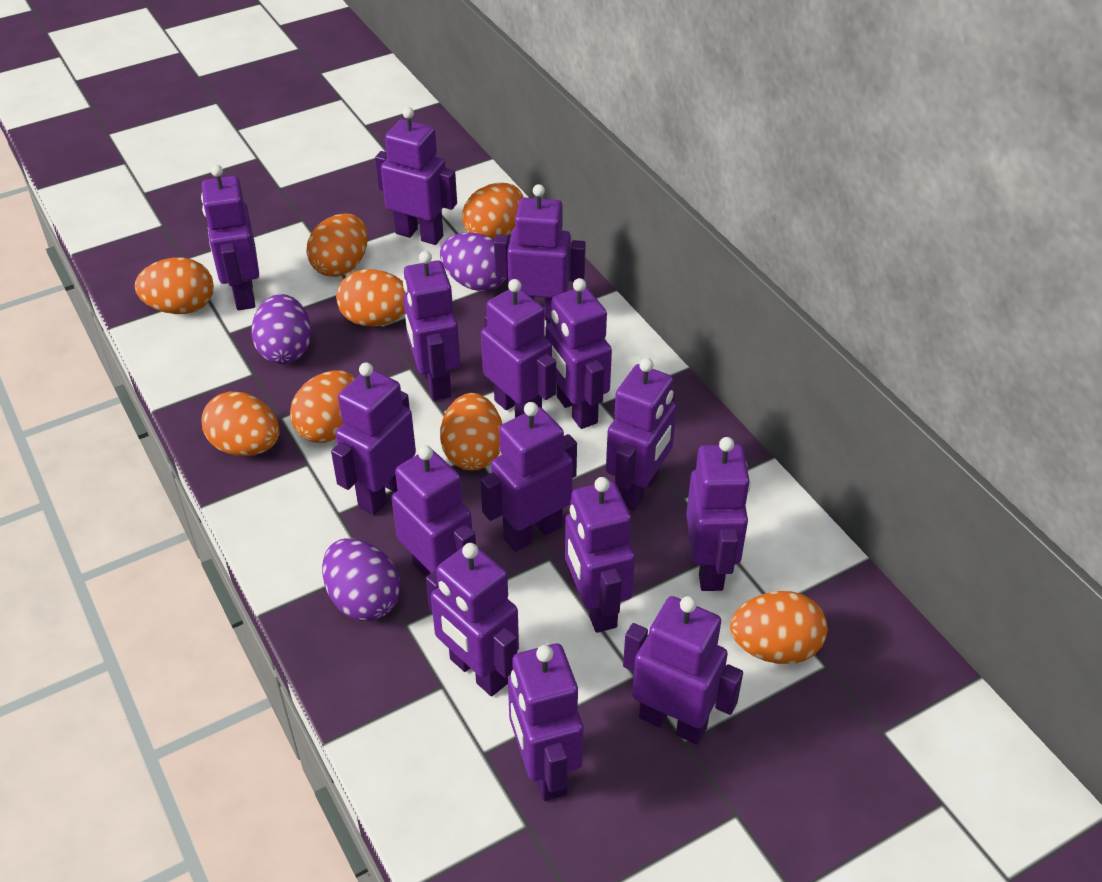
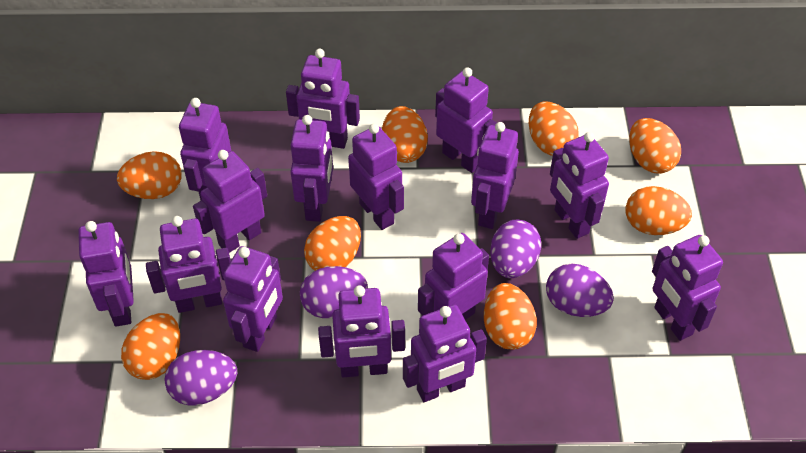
purple egg: 3 -> 4

